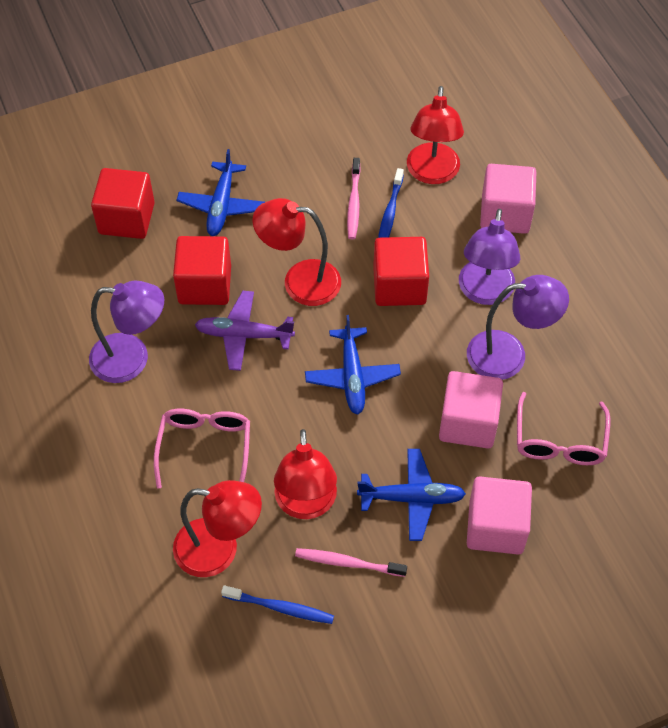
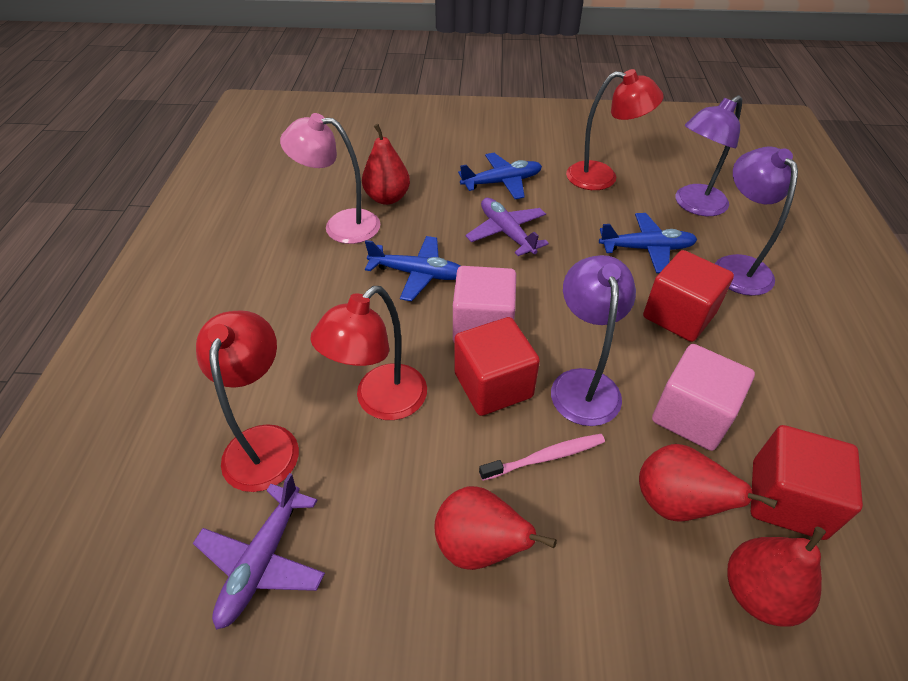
blue toothbrush: 2 -> 0
pink cube: 3 -> 2
pink glasses: 2 -> 0
pink lamp: 0 -> 1
pink toothbrush: 2 -> 1
purple plane: 1 -> 2
red lamp: 4 -> 3
red pear: 0 -> 4

